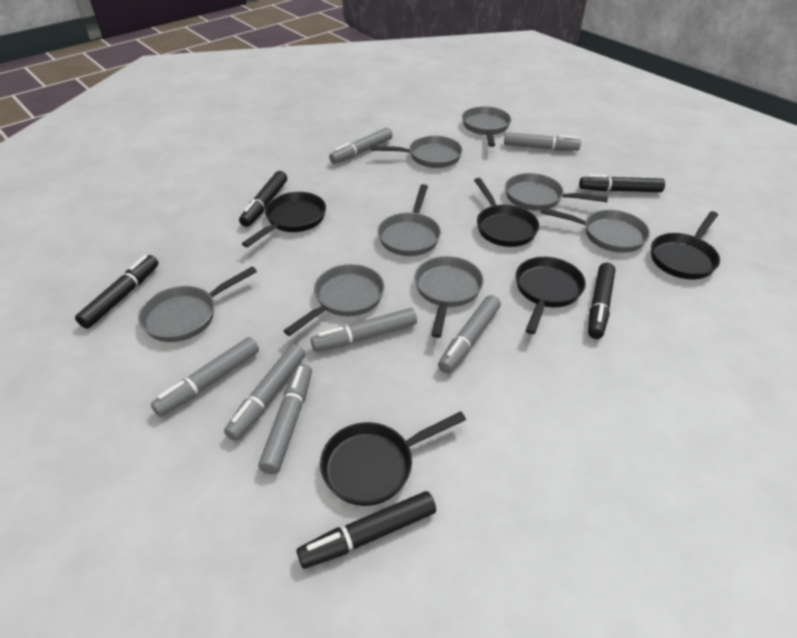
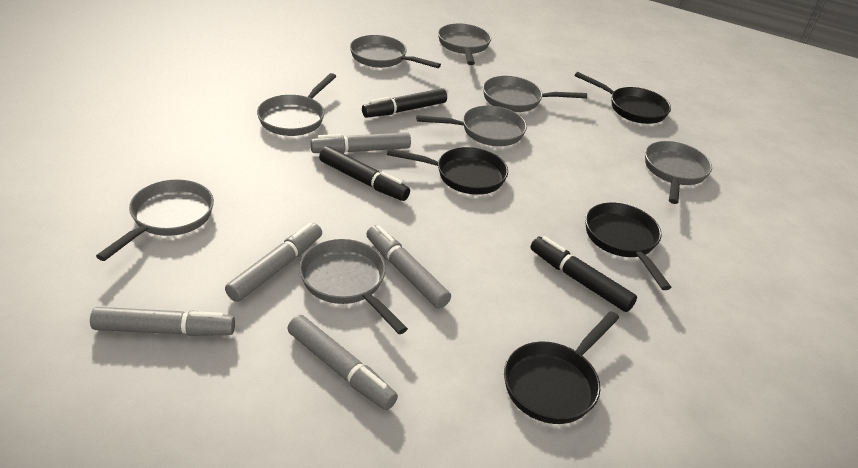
black marker: 5 -> 3
black pan: 5 -> 4
grey marker: 7 -> 5

